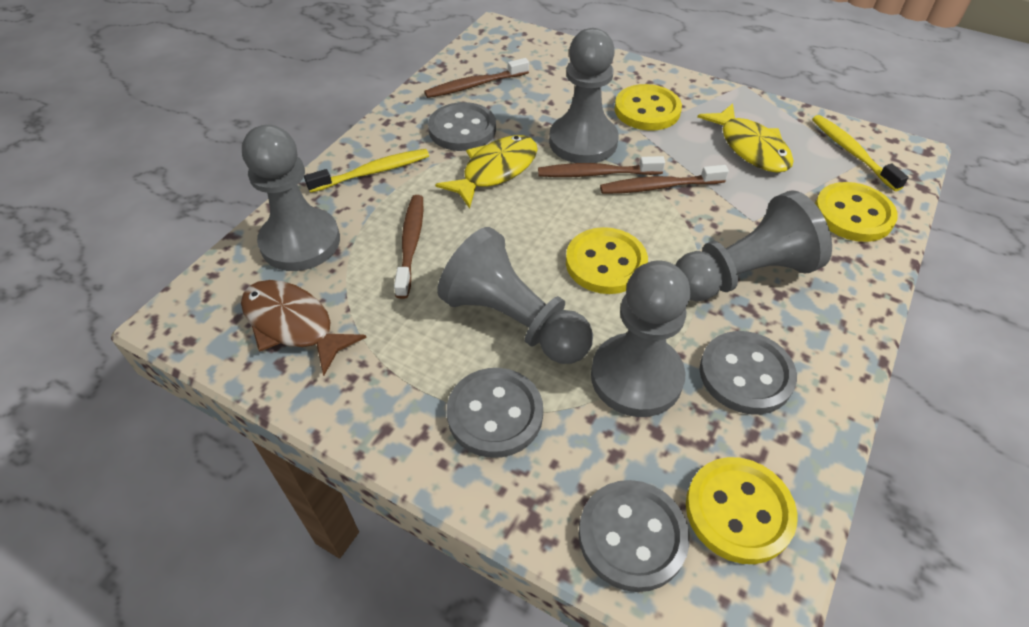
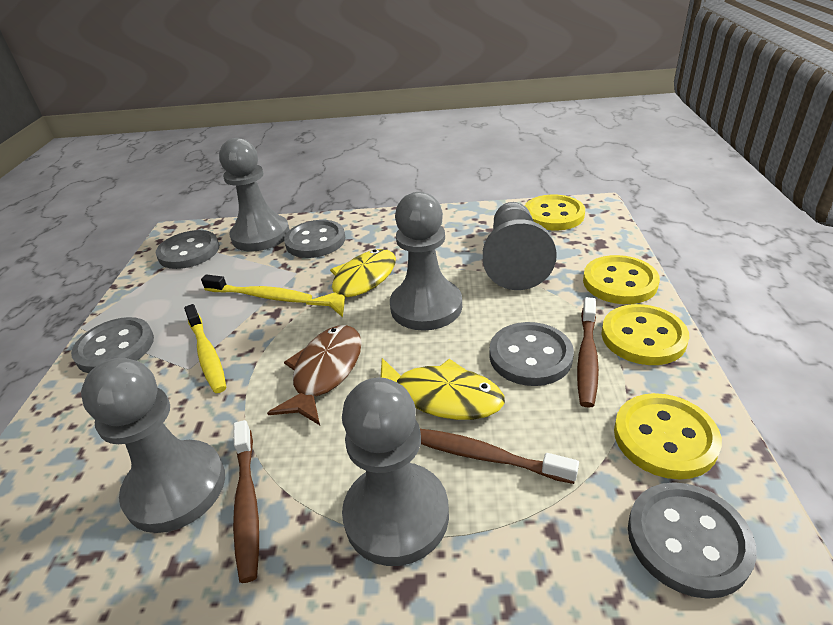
brown toothbrush: 4 -> 3
grey button: 4 -> 5

